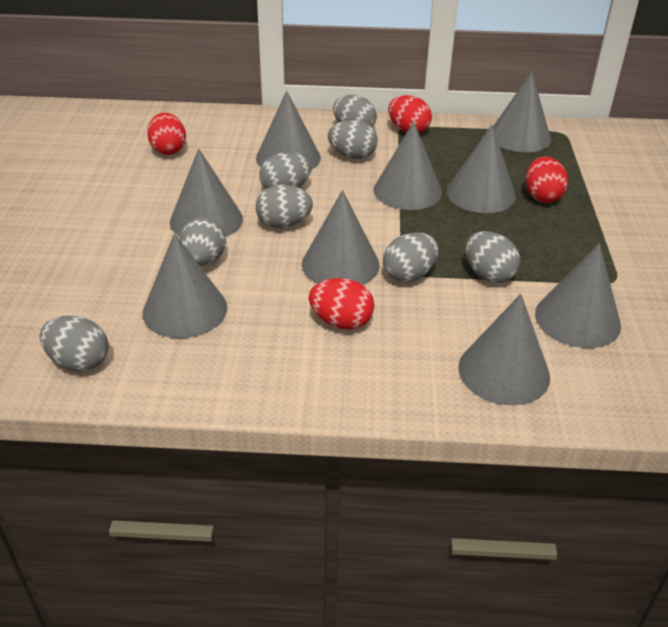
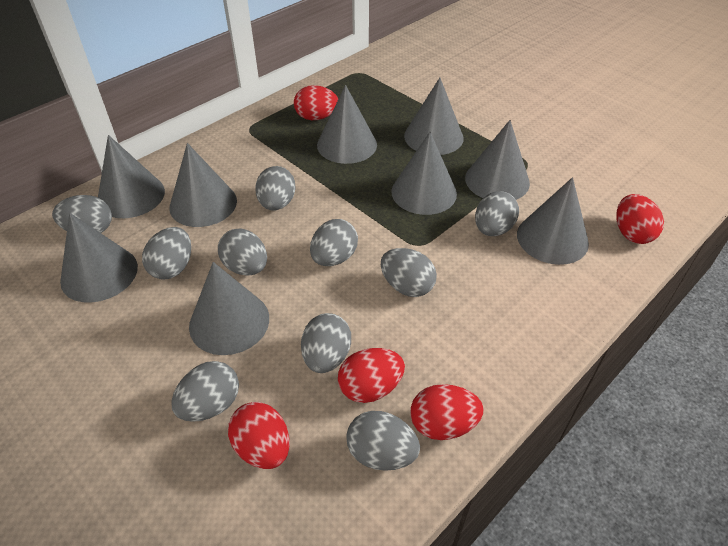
grey egg: 8 -> 10
red egg: 4 -> 5

